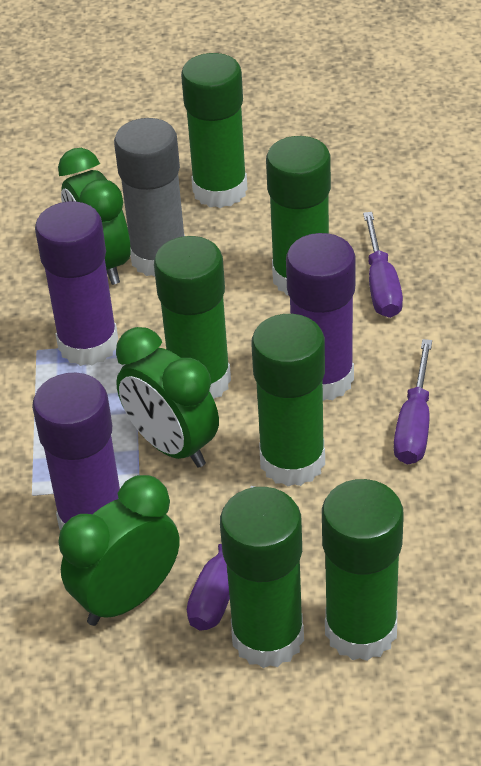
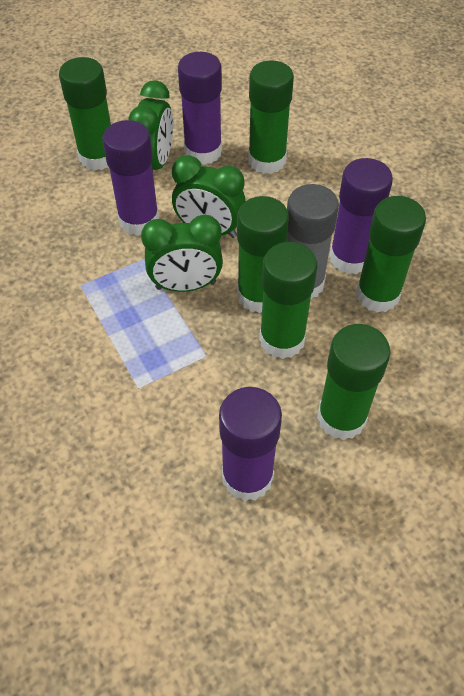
purple glue stick: 3 -> 4
purple screwdriver: 3 -> 0

